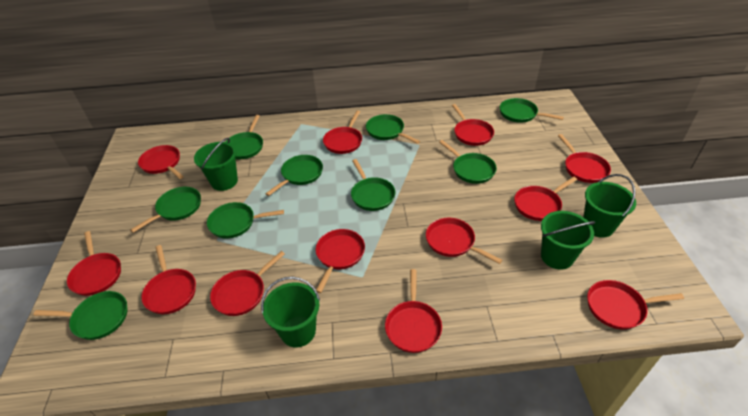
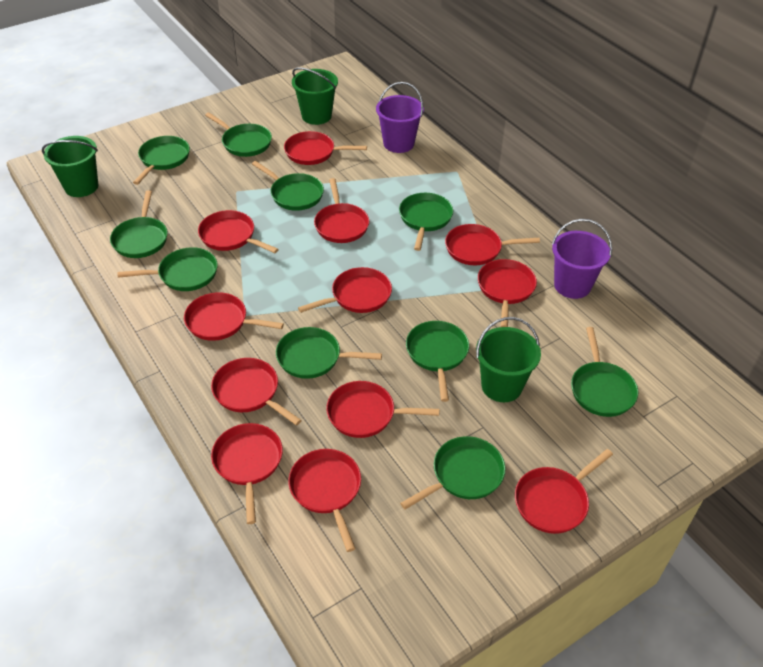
green bucket: 4 -> 3
green pan: 9 -> 10
purple bucket: 0 -> 2

